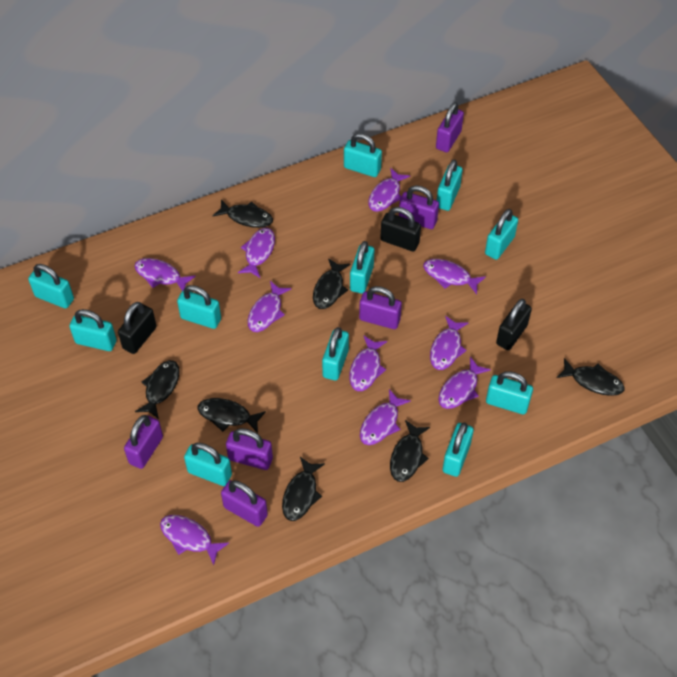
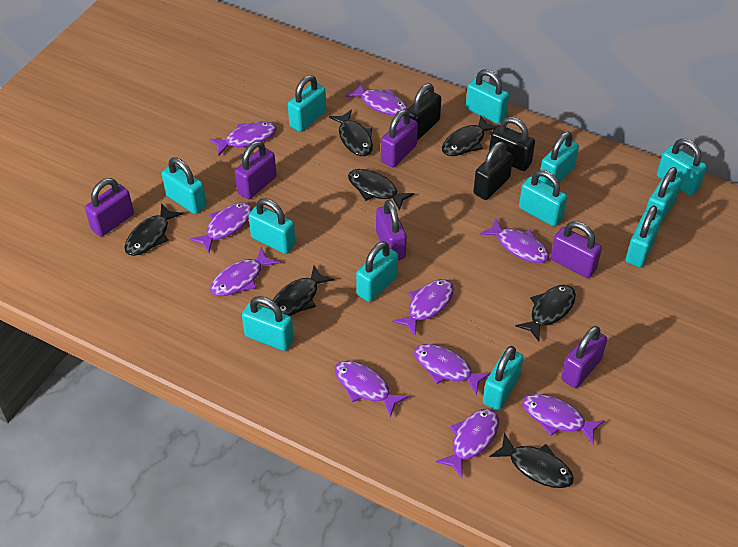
turquoise padlock: 11 -> 12

